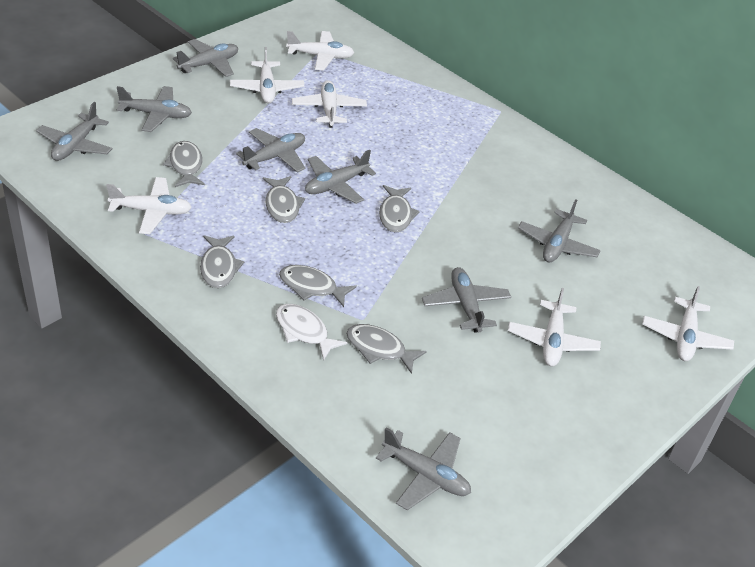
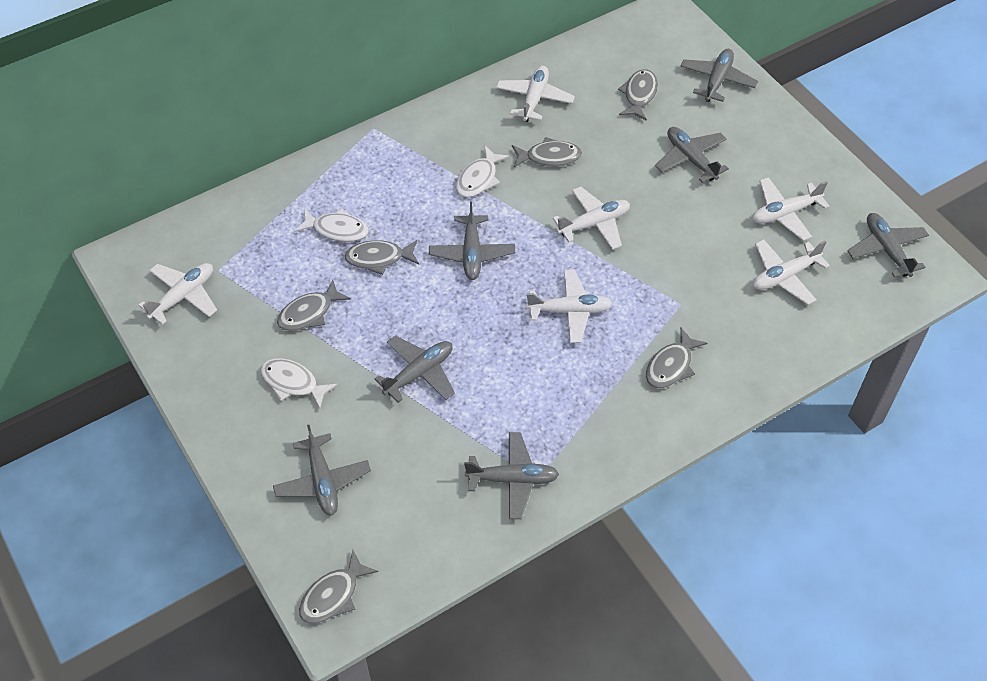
grey plane: 8 -> 7
white fish: 1 -> 3

